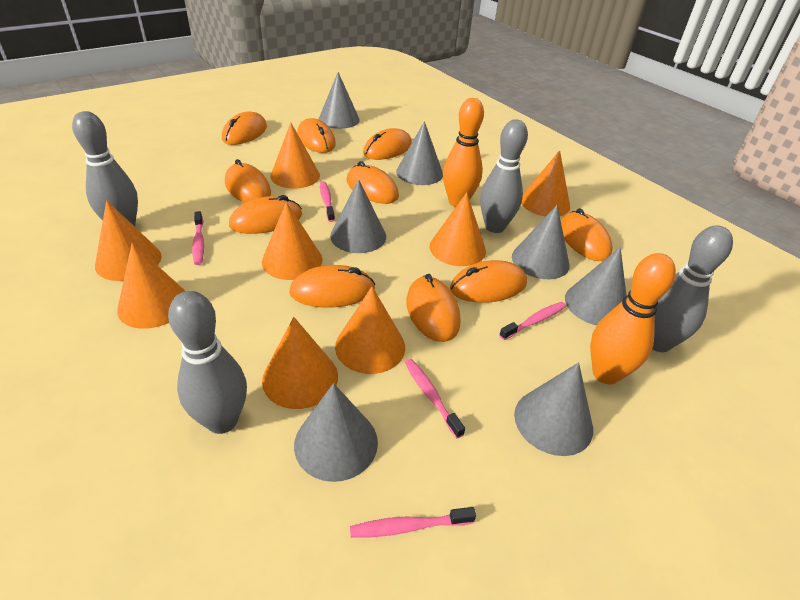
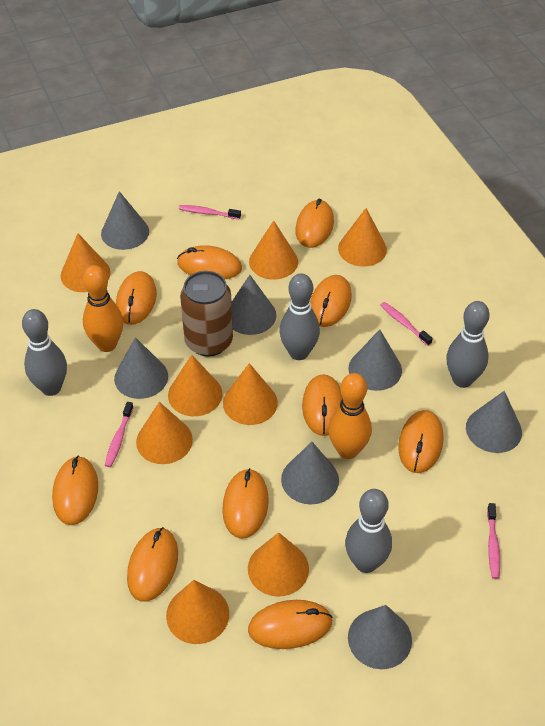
brown can: 0 -> 1
pink toothbrush: 5 -> 4

